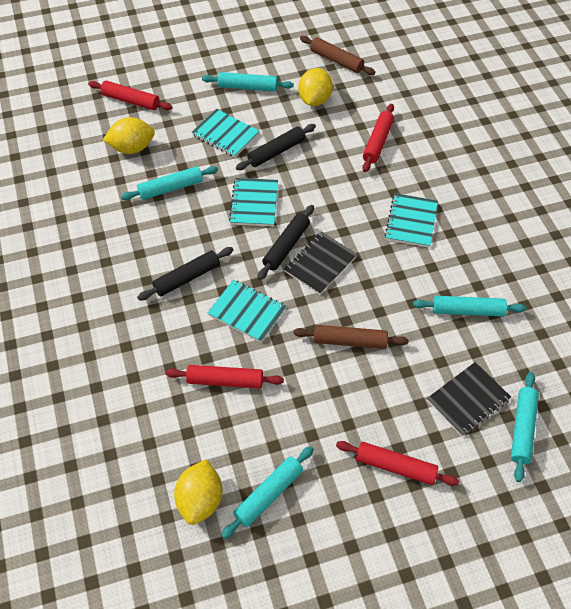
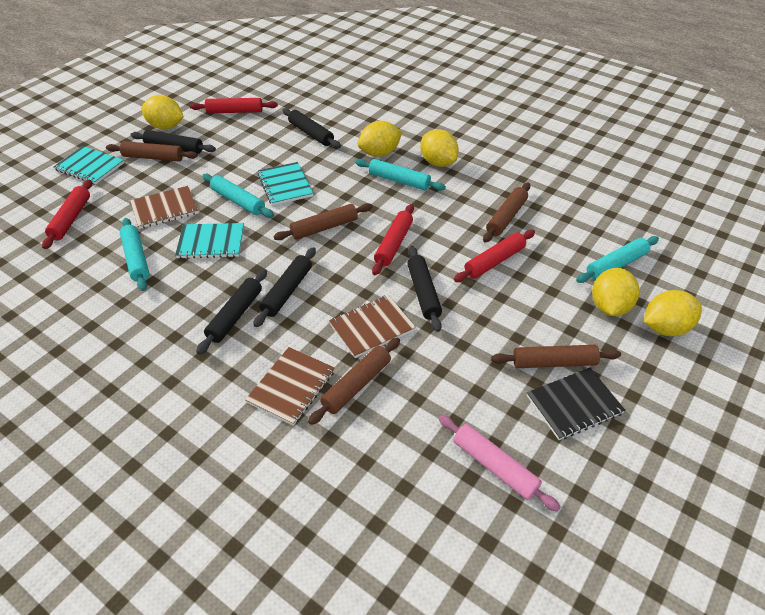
black notebook: 2 -> 1
black rolling pin: 3 -> 5
brown notebook: 0 -> 3
brown rolling pin: 2 -> 5
pink rolling pin: 0 -> 1
turquoise notebook: 4 -> 3
turquoise rolling pin: 5 -> 4
yellow lemon: 3 -> 5

